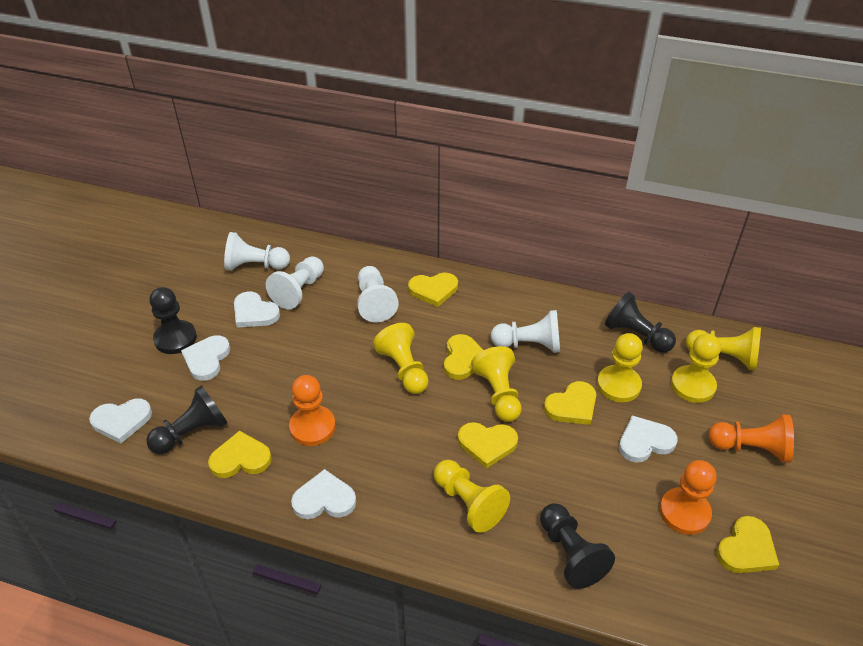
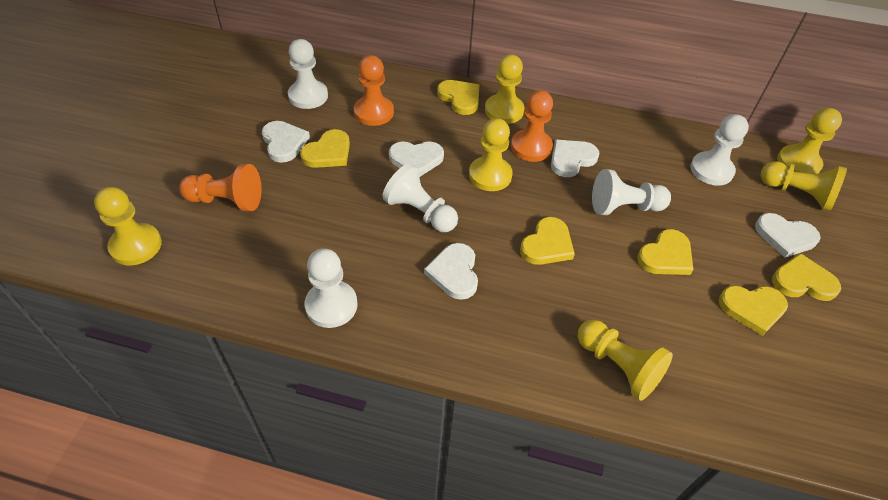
black pawn: 4 -> 0
white pawn: 4 -> 5

